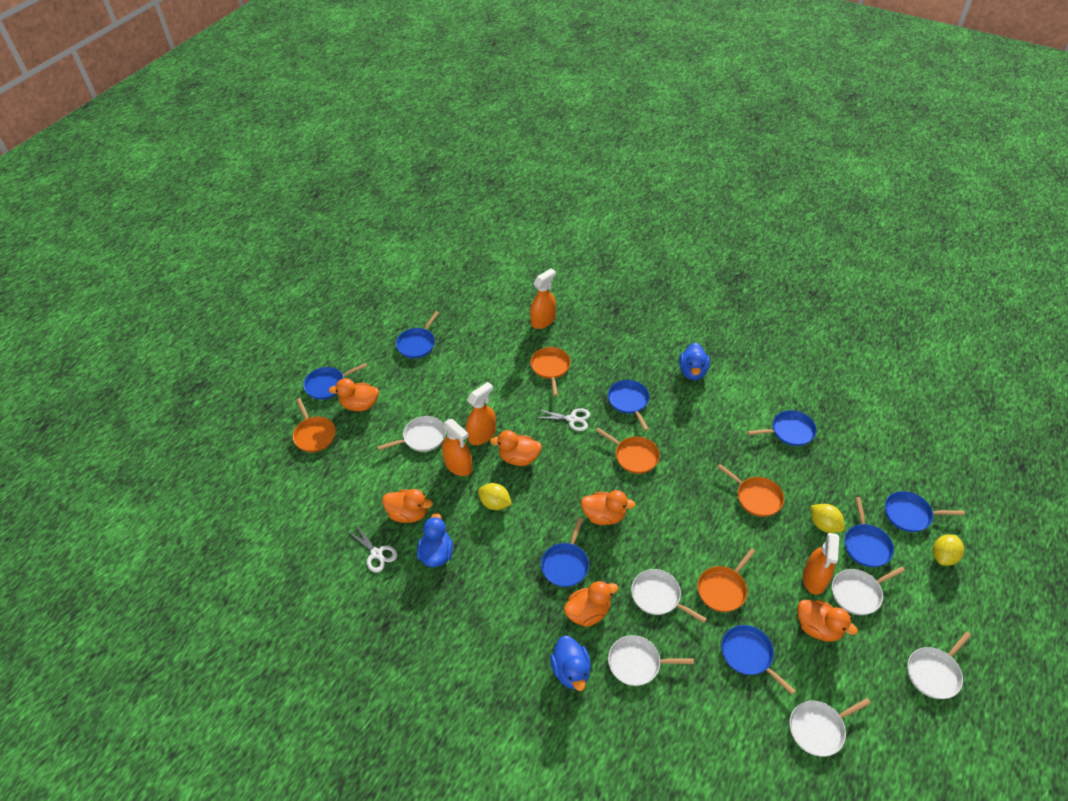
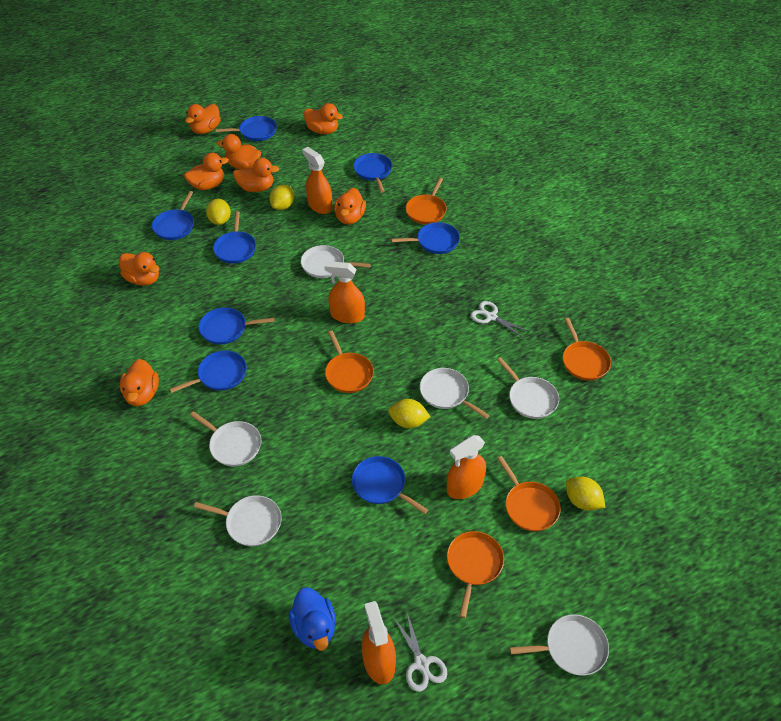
blue duck: 3 -> 1
orange duck: 6 -> 8
yellow lemon: 3 -> 4

